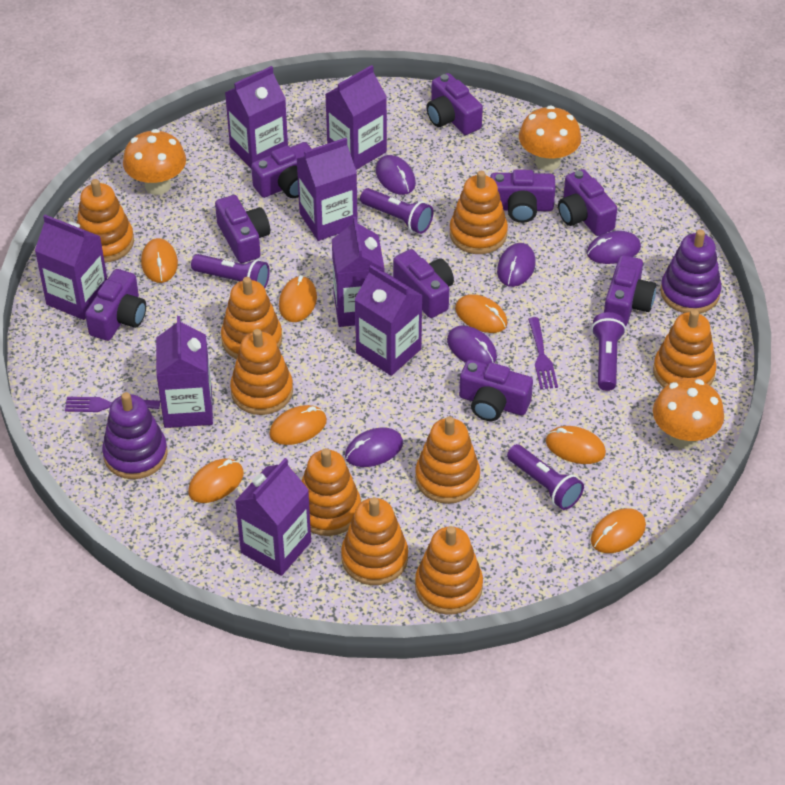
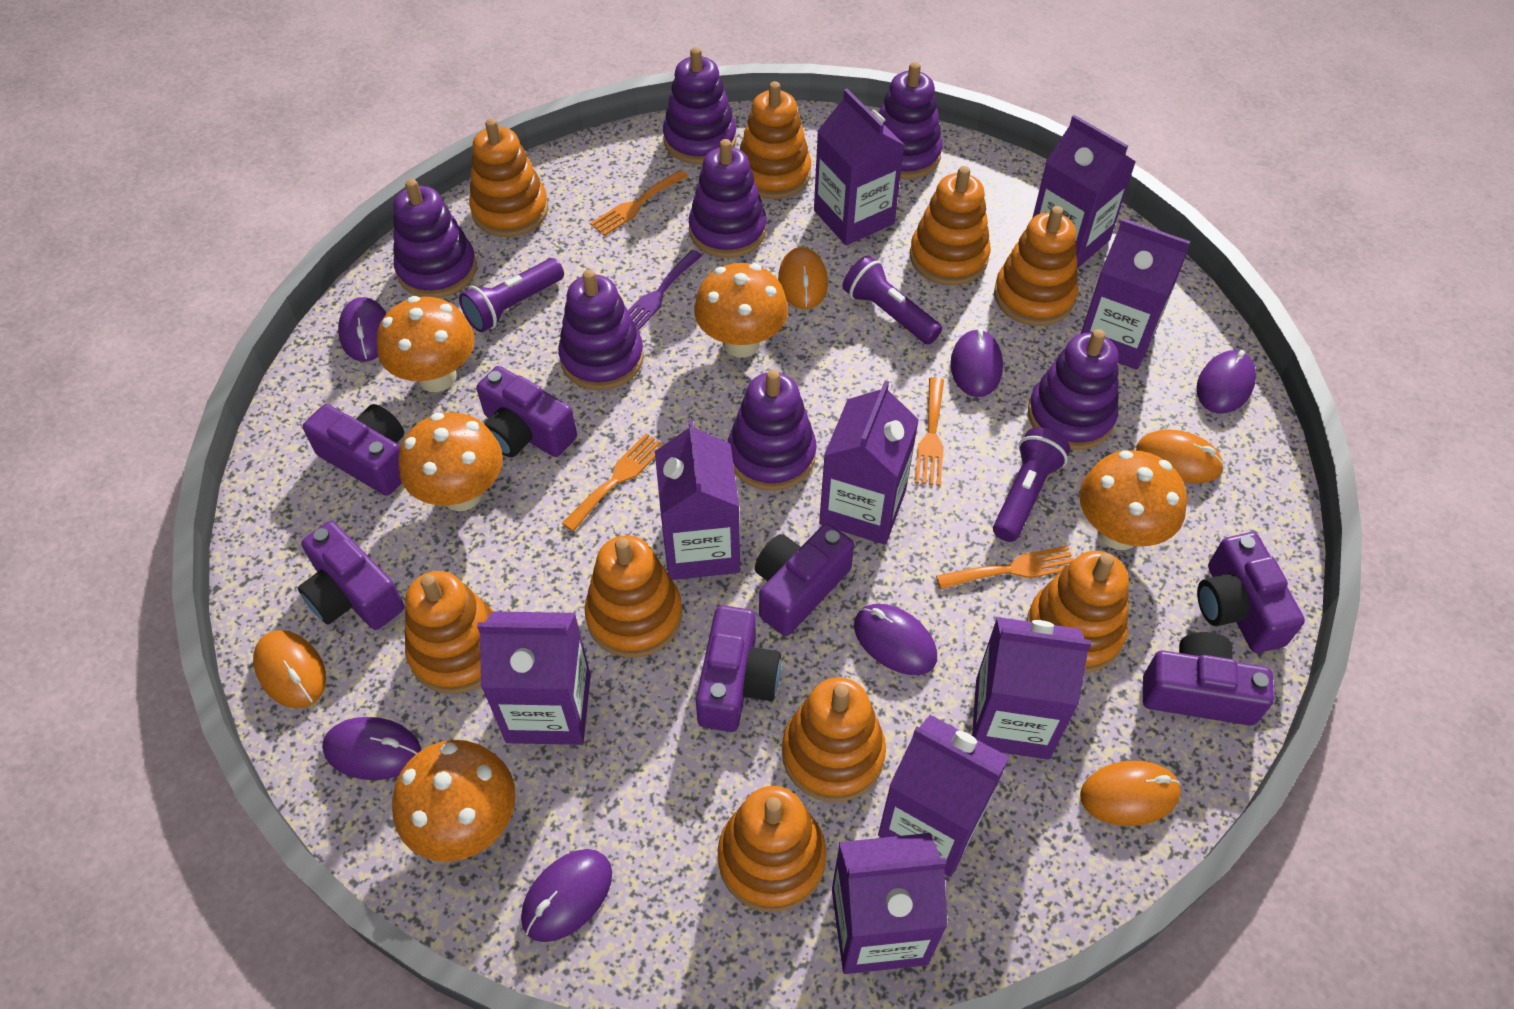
orange fork: 0 -> 4
orange mouse: 7 -> 4
orange mushroom: 3 -> 5
purple camera: 9 -> 7
purple carton: 8 -> 9
purple flashlight: 4 -> 3
purple fork: 2 -> 1
purple mouse: 5 -> 6
purple stacking toy: 2 -> 7

